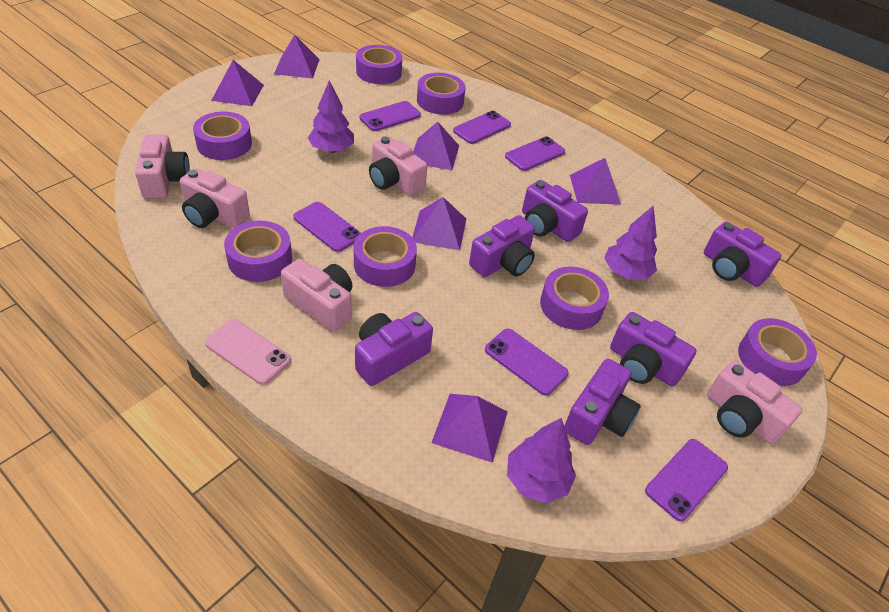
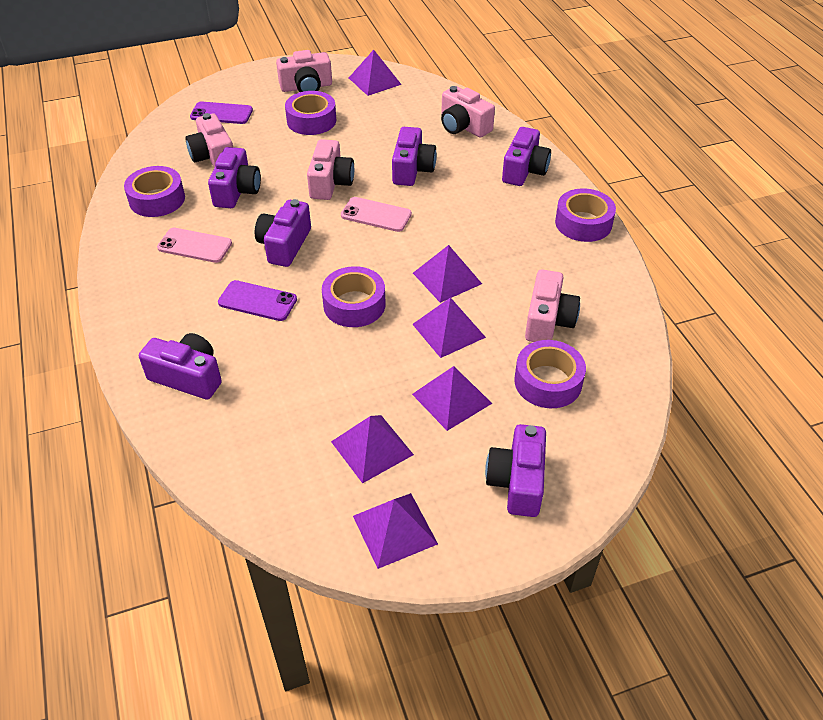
pink phone: 1 -> 2
purple phone: 6 -> 2
purple tape: 7 -> 5
purple tree: 3 -> 0

